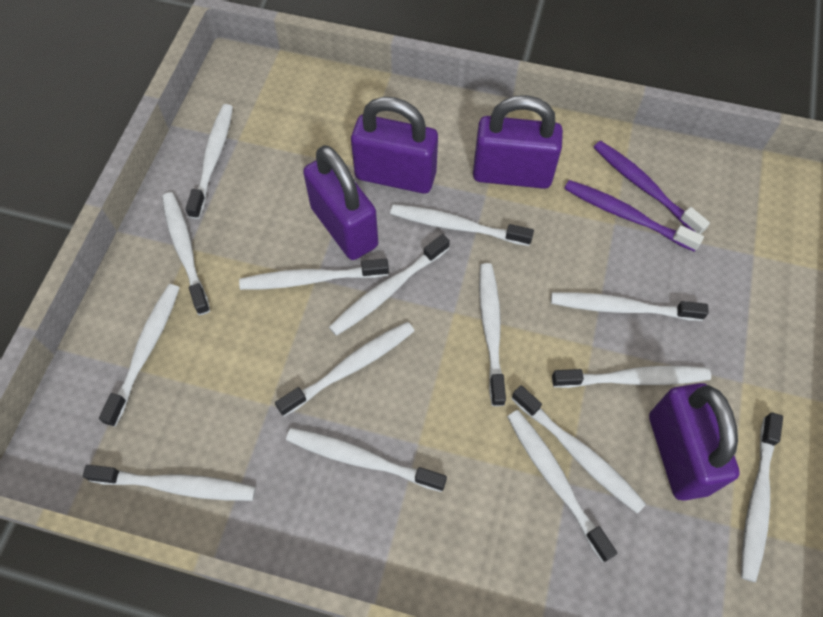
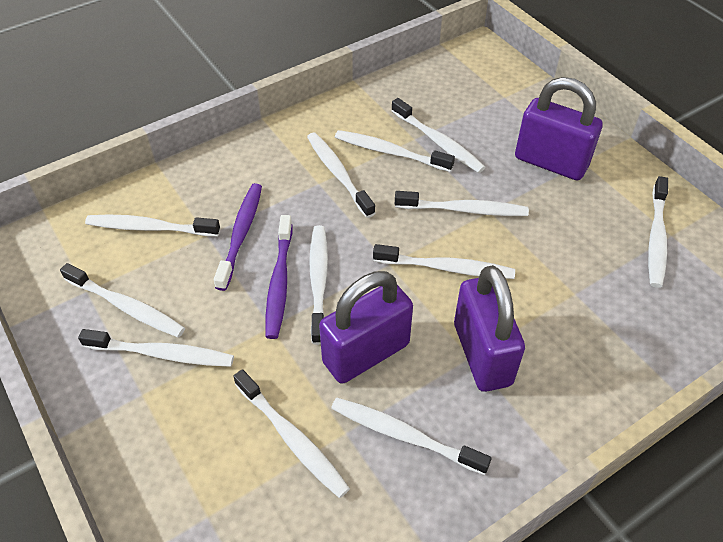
purple padlock: 4 -> 3
white toothbrush: 15 -> 12

